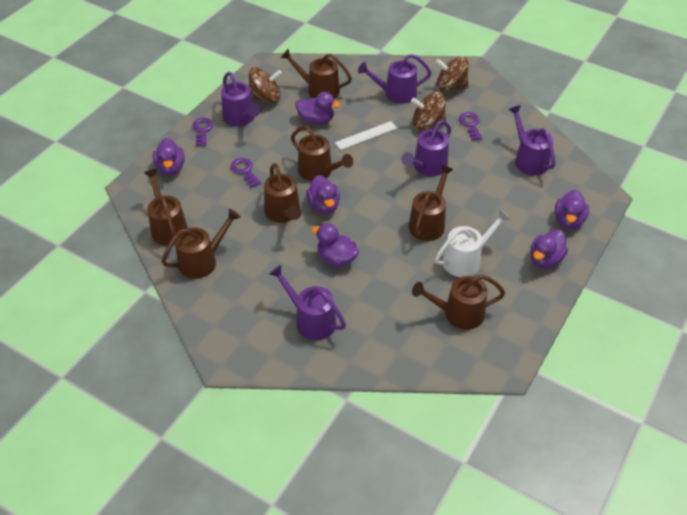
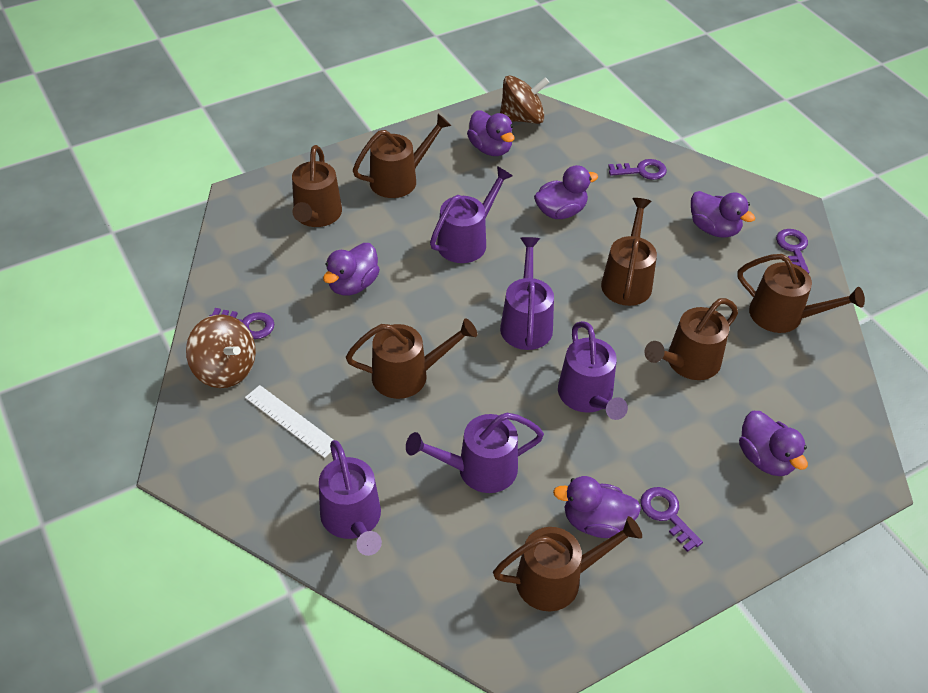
brown spinning top: 3 -> 2
purple key: 3 -> 4
white watering can: 1 -> 0

